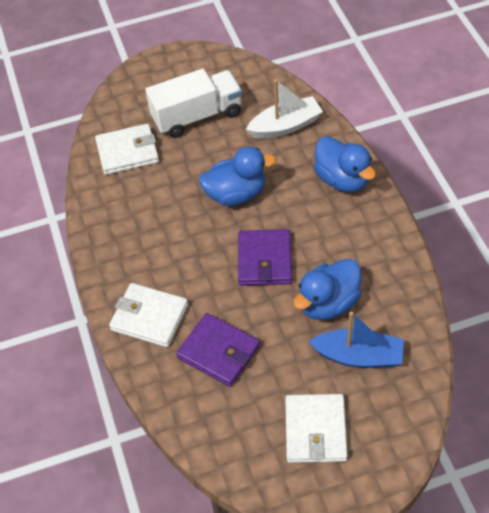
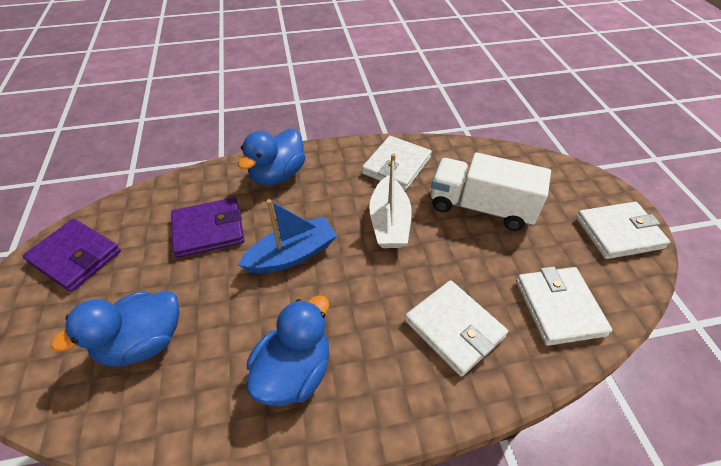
white wallet: 3 -> 4

